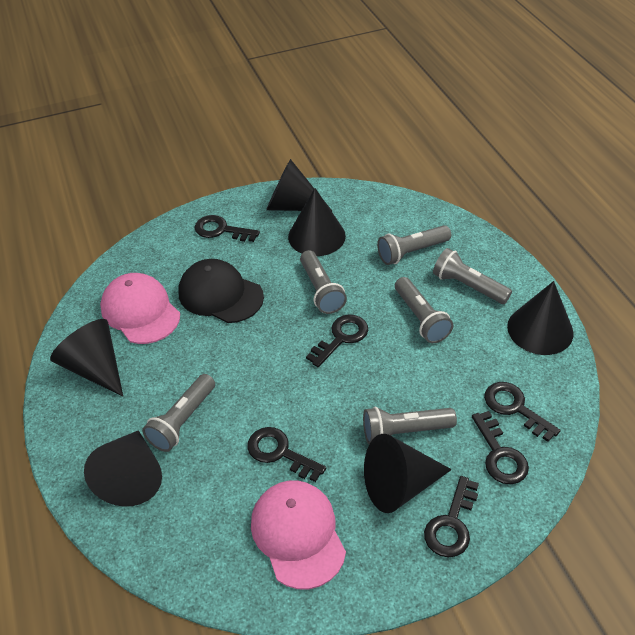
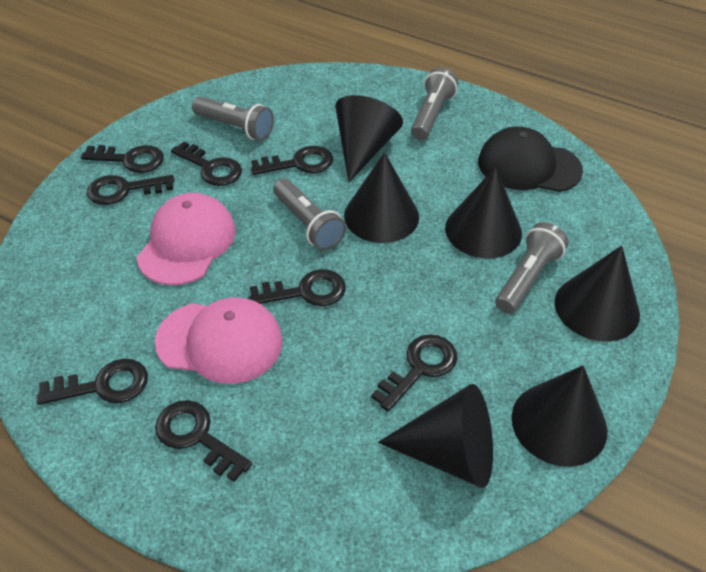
black key: 6 -> 8
grey flashlight: 6 -> 4

